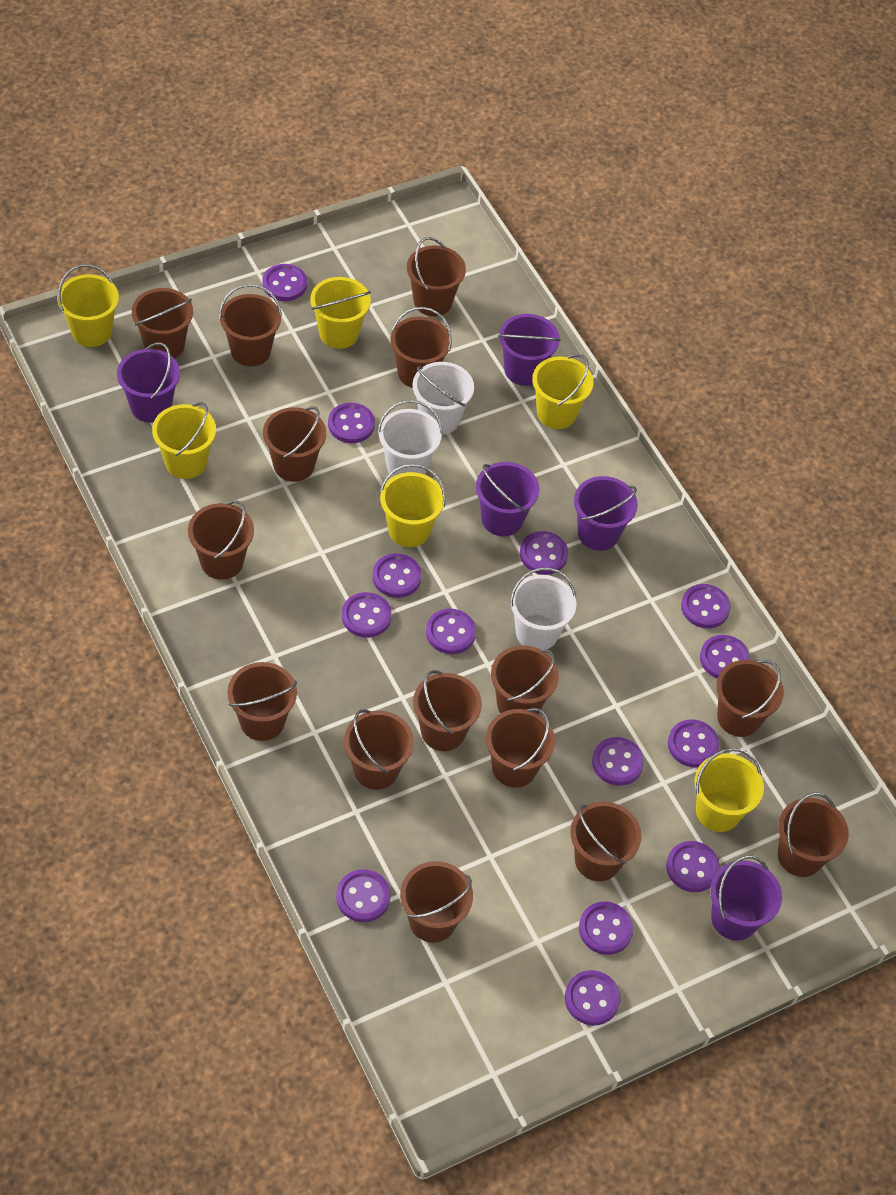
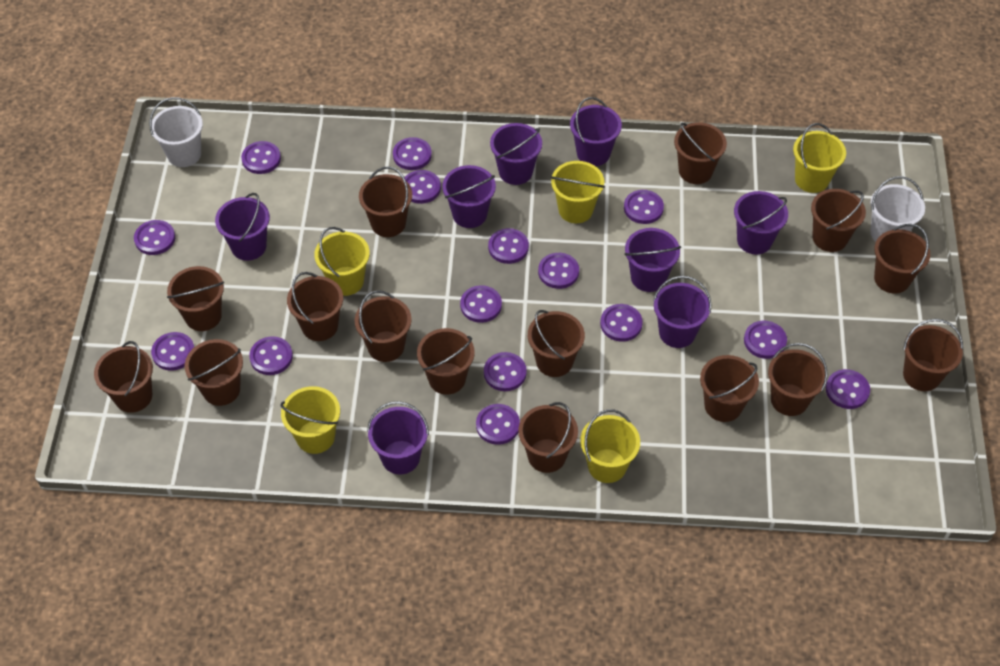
purple bucket: 5 -> 8
purple button: 14 -> 15
white bucket: 3 -> 2
yellow bucket: 6 -> 5

